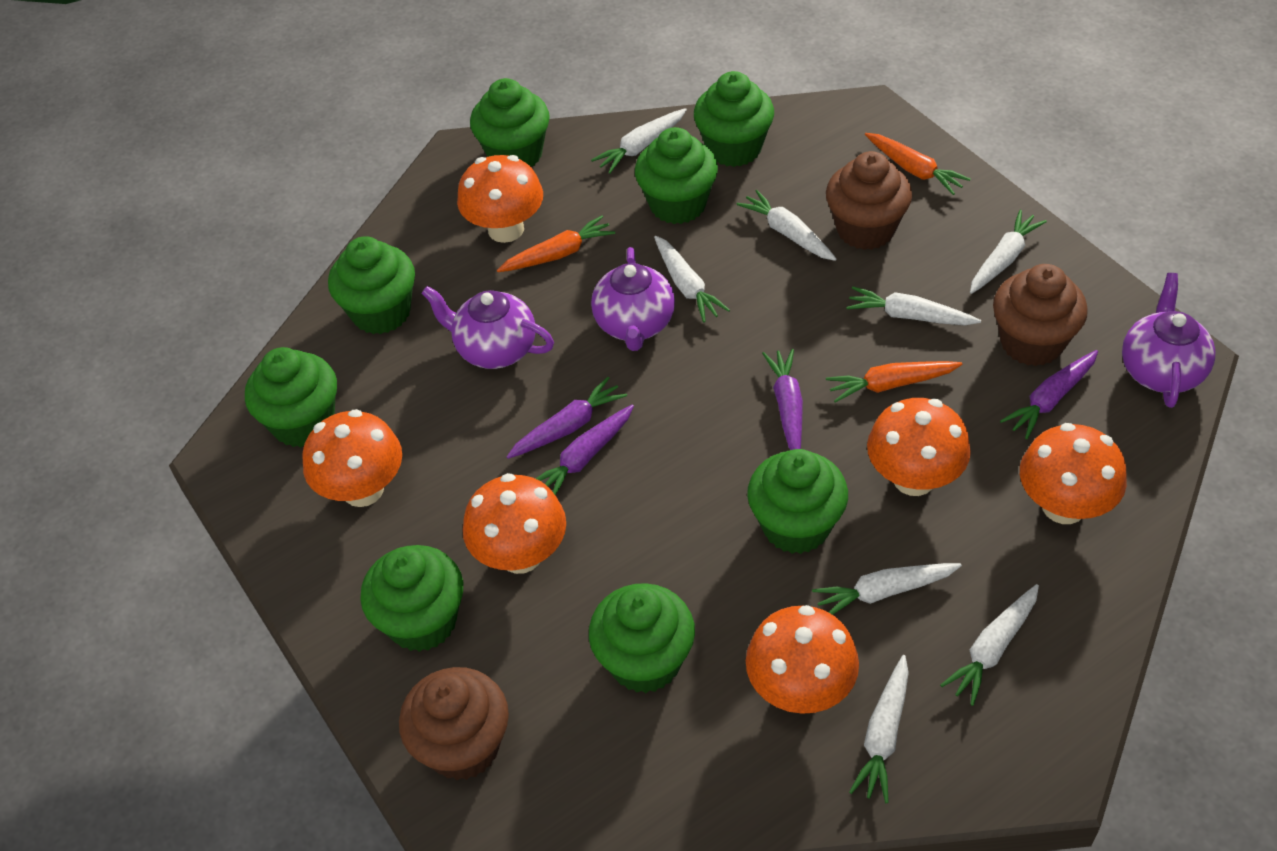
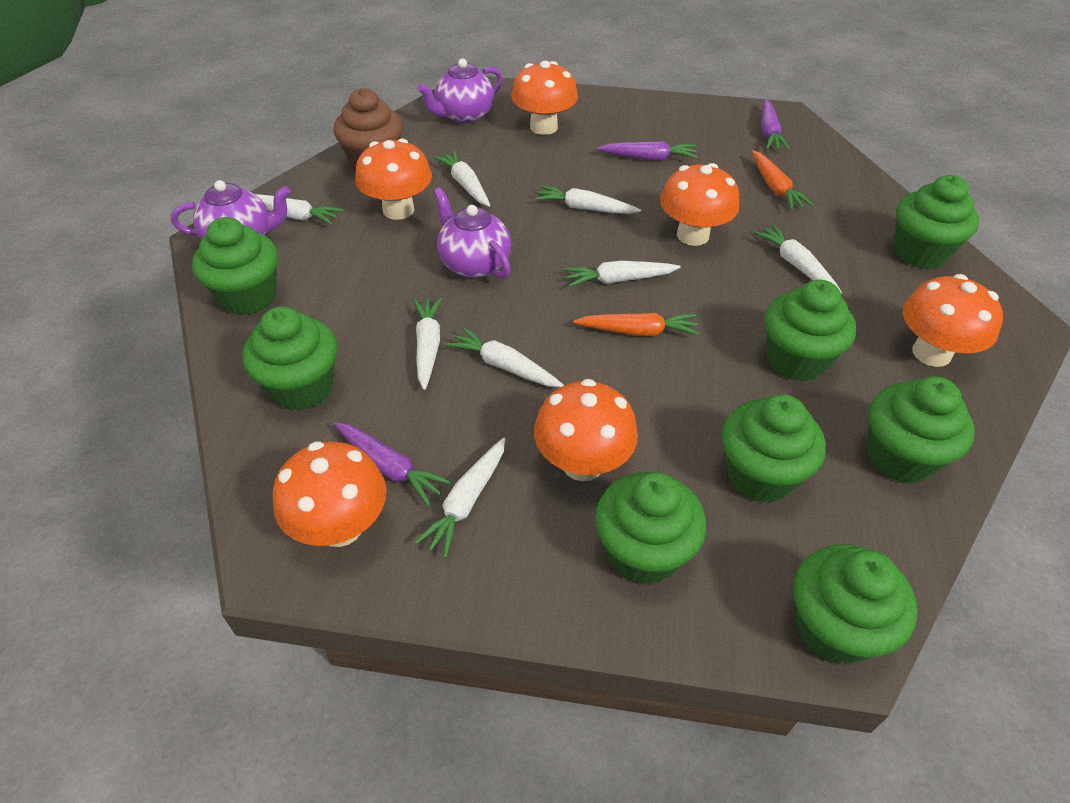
brown cupcake: 3 -> 1
orange carrot: 3 -> 2
purple carrot: 4 -> 3

